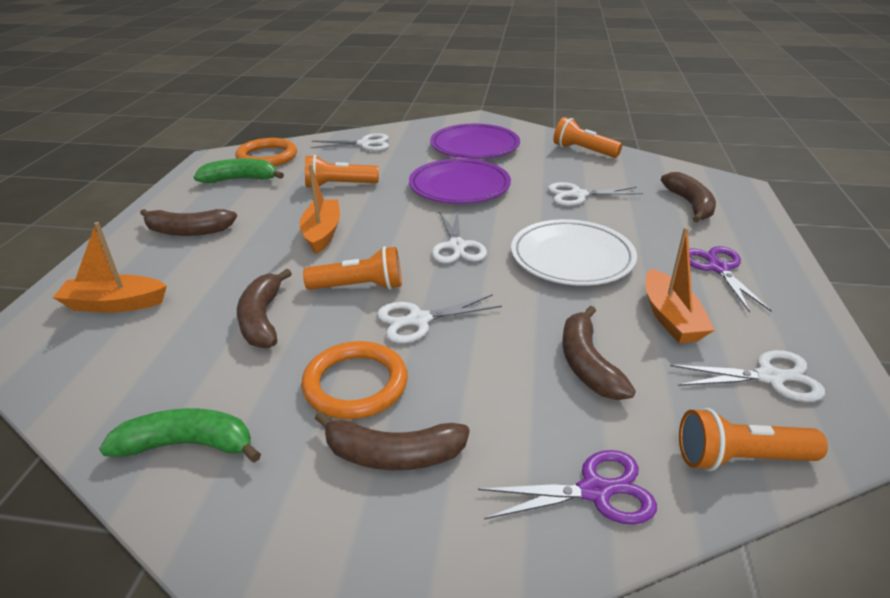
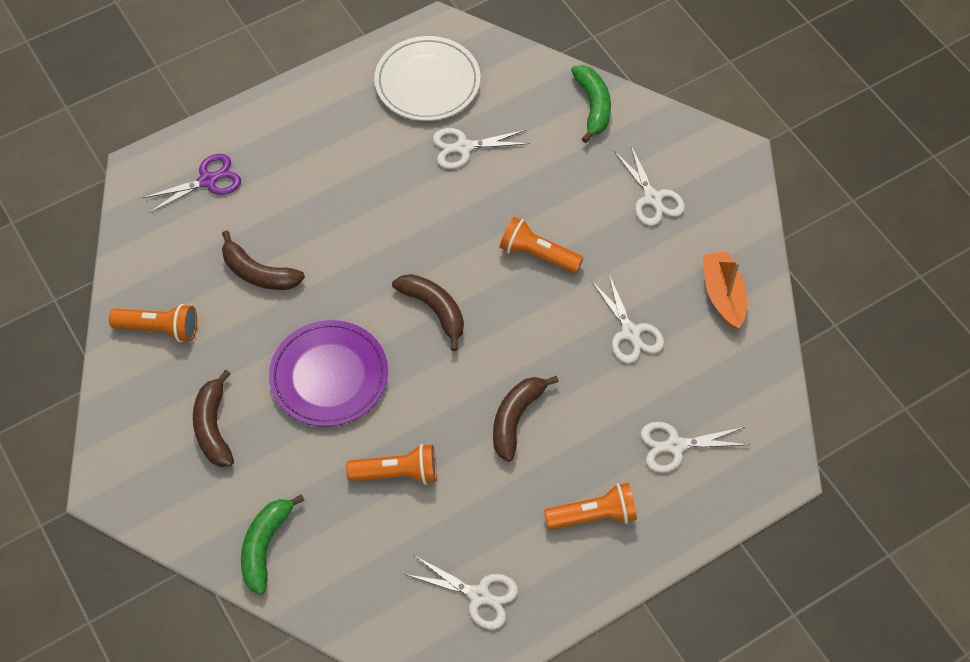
brown banana: 5 -> 4
orange boat: 3 -> 1
orange ring: 2 -> 0
purple plate: 2 -> 1
purple scissors: 2 -> 1

